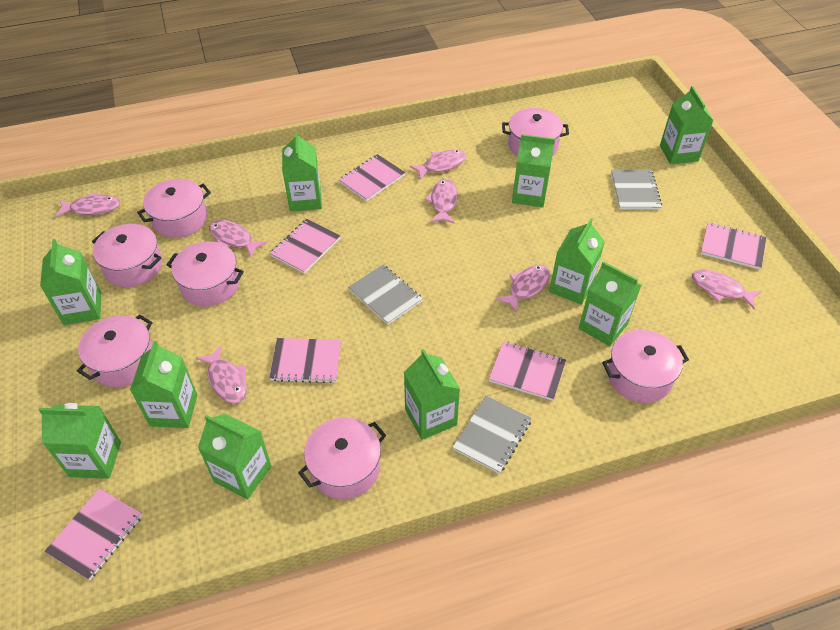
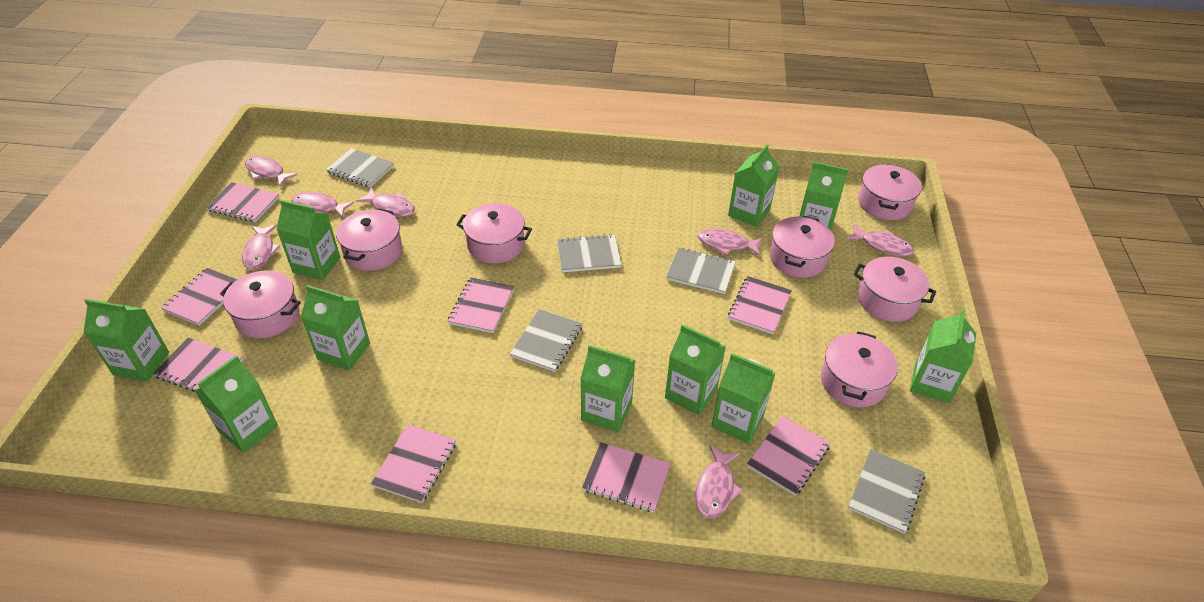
grey notebook: 3 -> 5
pink notebook: 6 -> 8

